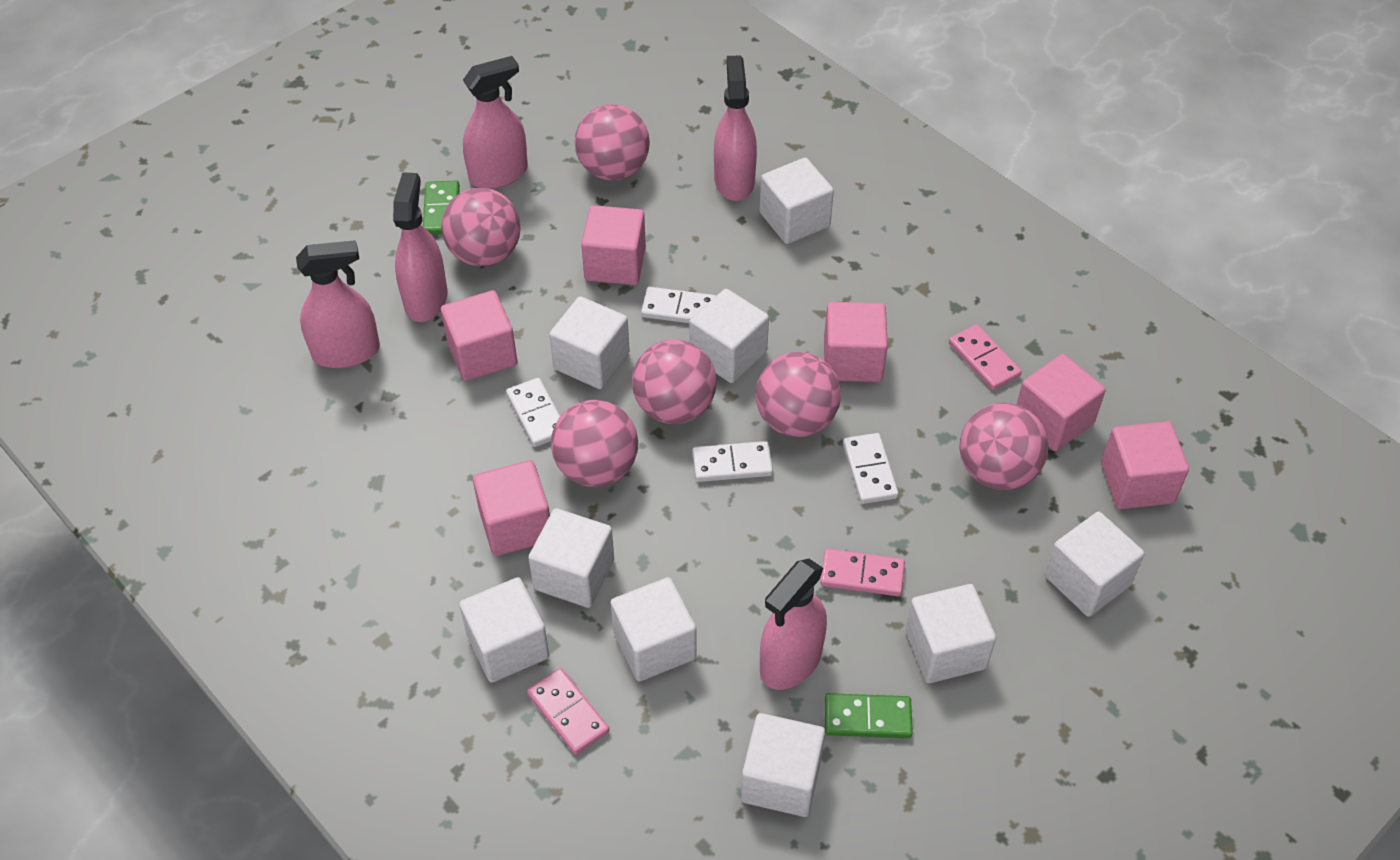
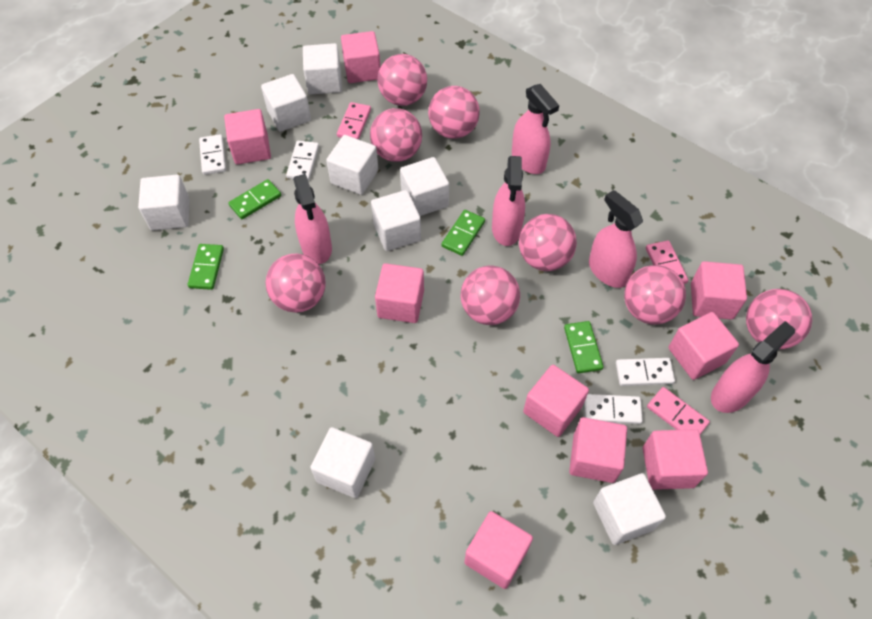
green domino: 2 -> 4
pink ball: 6 -> 8
pink cube: 6 -> 9
white cube: 9 -> 8

